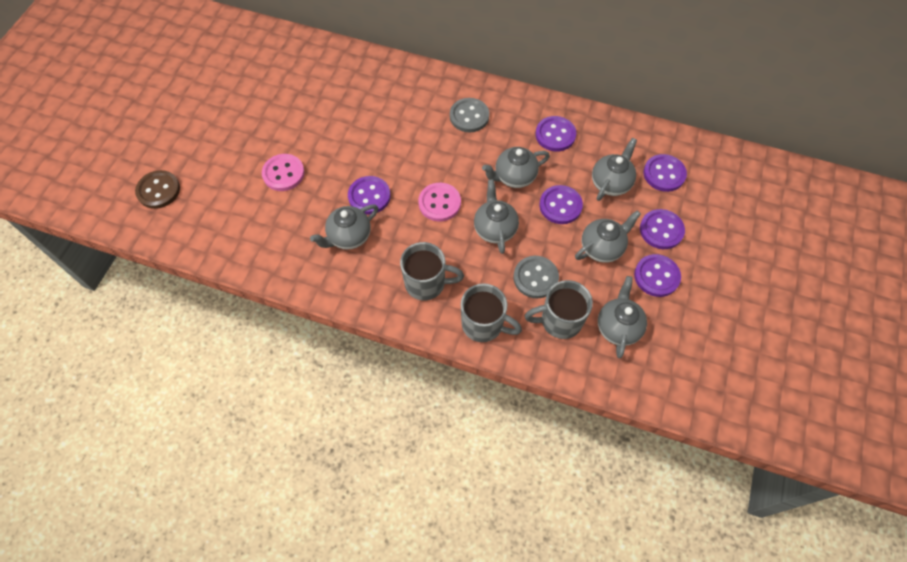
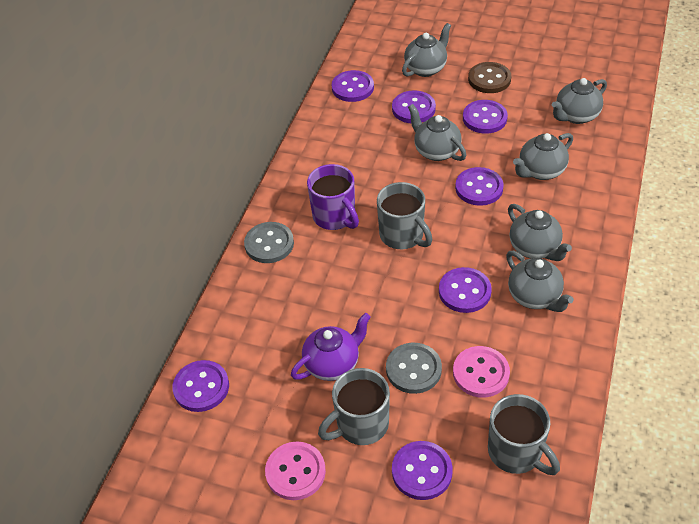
purple button: 6 -> 7
purple mug: 0 -> 1
purple teapot: 0 -> 1

